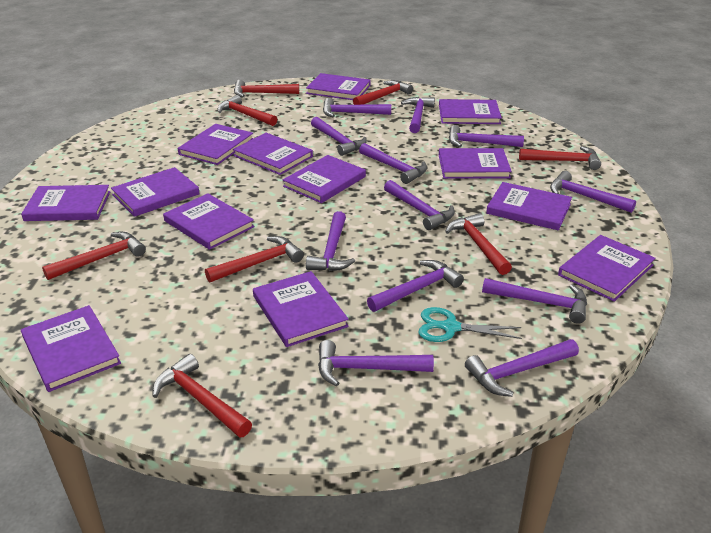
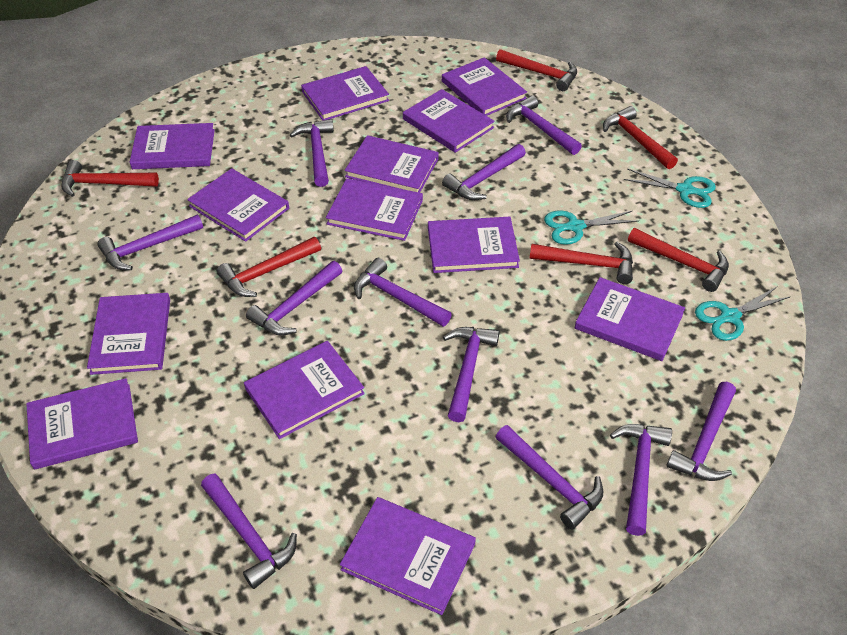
purple hammer: 12 -> 11
red hammer: 8 -> 6
turquoise scissors: 1 -> 3

